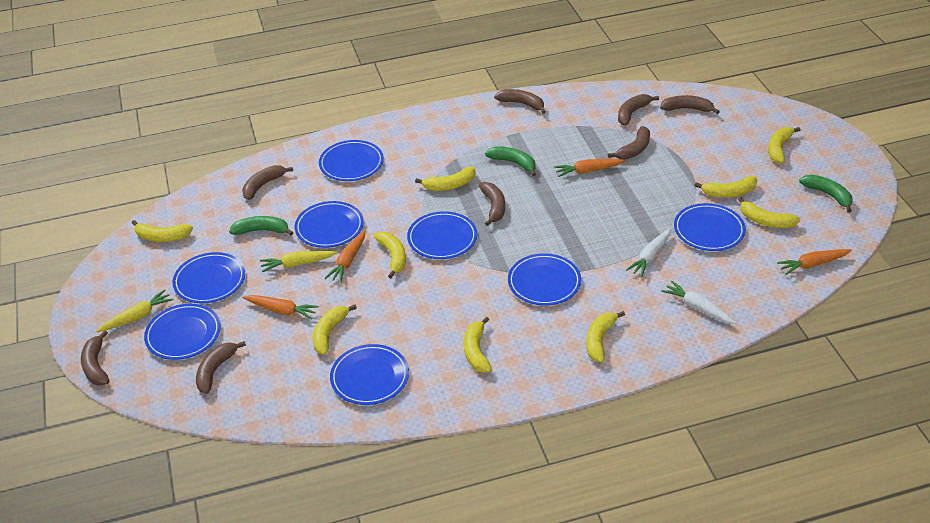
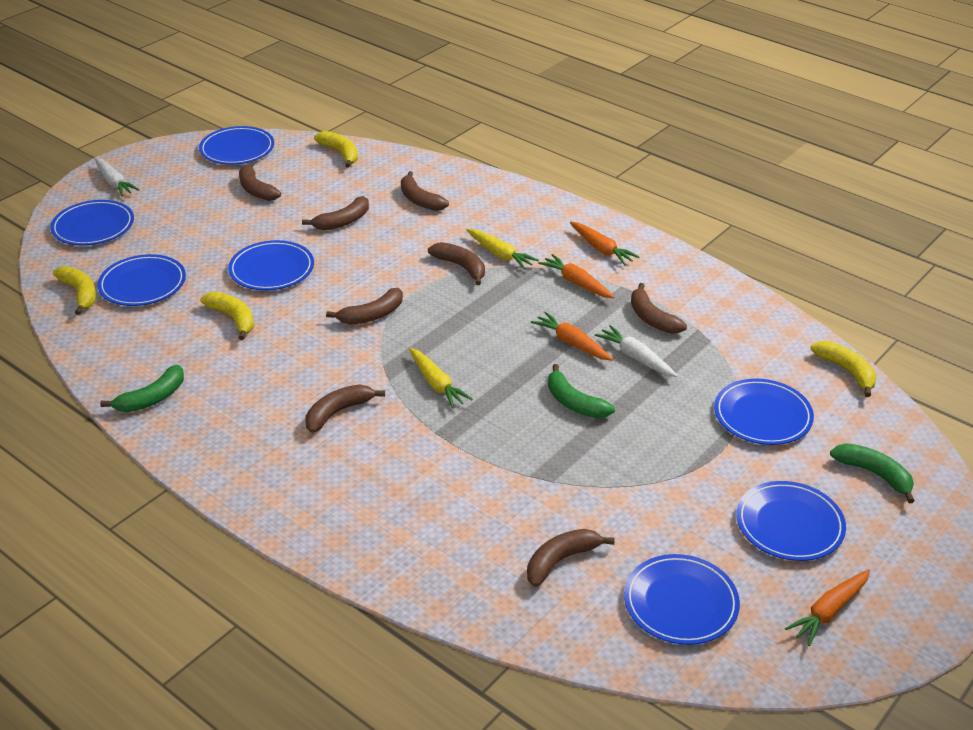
blue plate: 8 -> 7
yellow banana: 9 -> 4

